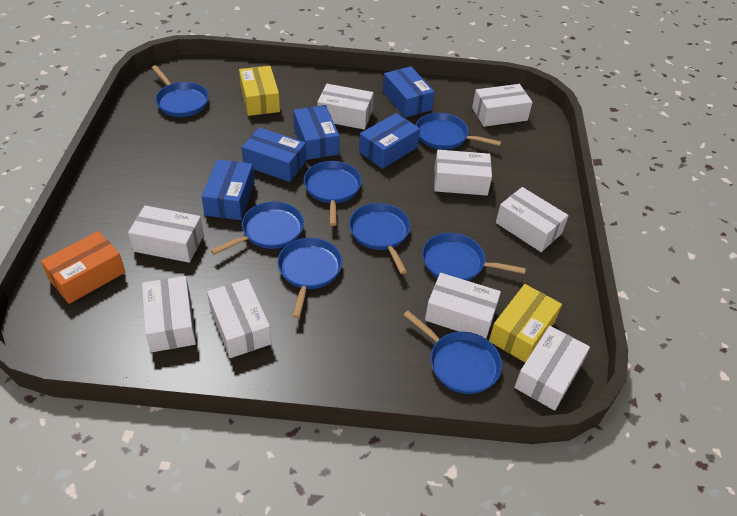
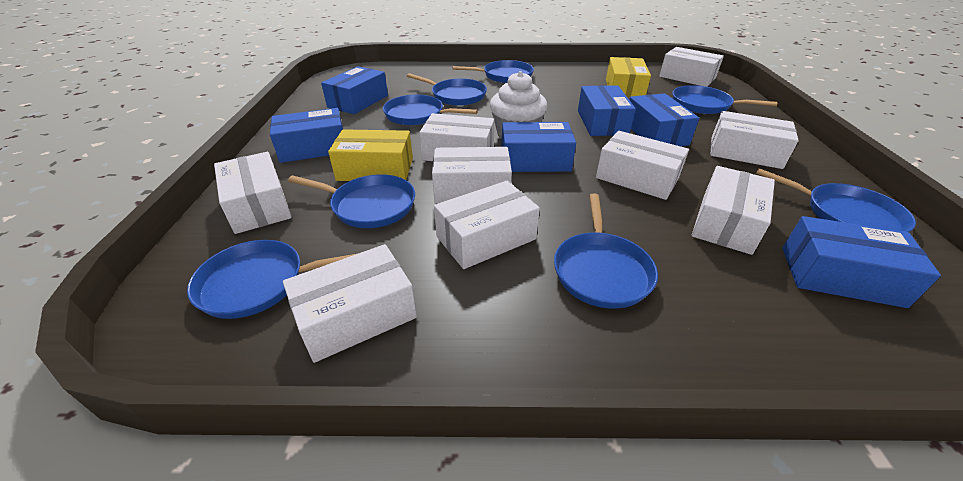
blue box: 5 -> 6
orange box: 1 -> 0
white cupcake: 0 -> 1

